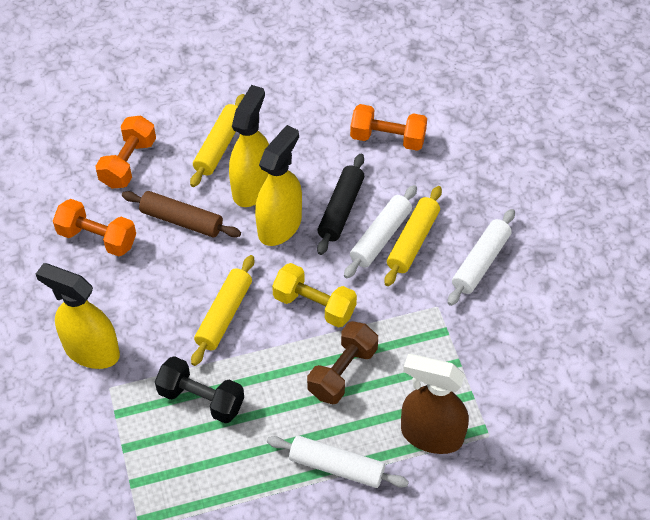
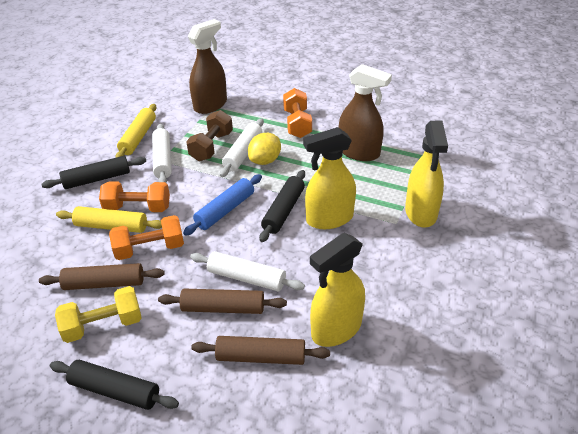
black dumbbell: 1 -> 0
black rolling pin: 1 -> 3
blue rolling pin: 0 -> 1
brown rolling pin: 1 -> 3
brown spray bottle: 1 -> 2
yellow lemon: 0 -> 1
yellow rolling pin: 3 -> 2

